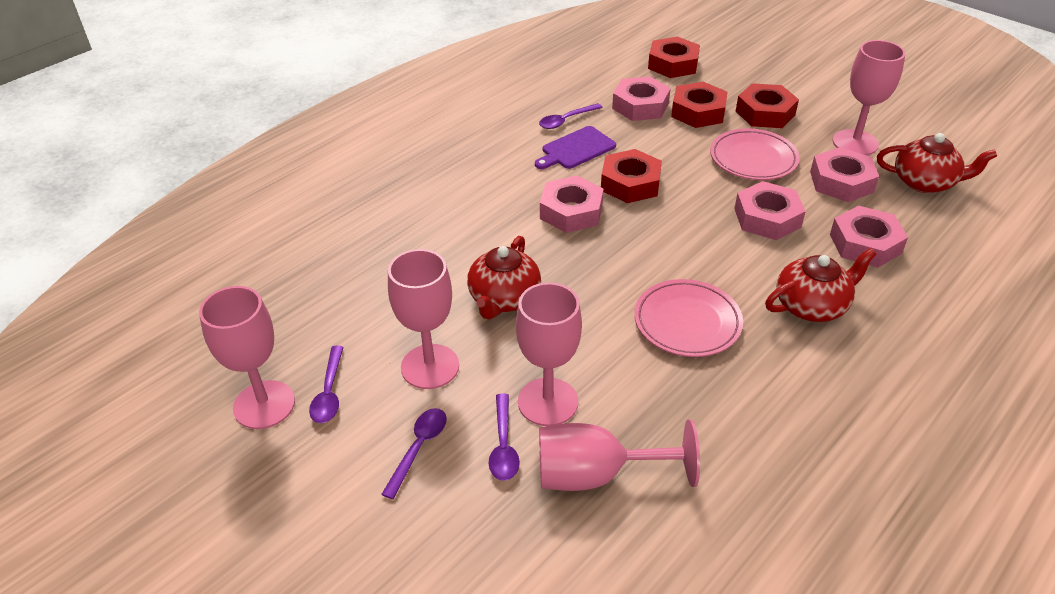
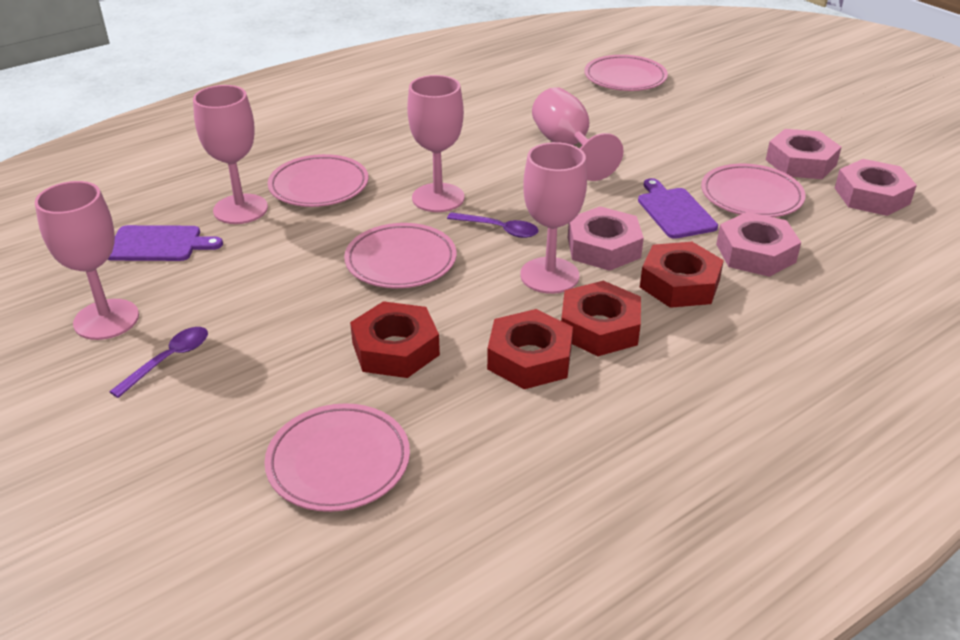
pink nut: 5 -> 4
pink plate: 2 -> 5
purple cutting board: 1 -> 2
purple spoon: 4 -> 2
red teapot: 3 -> 0

